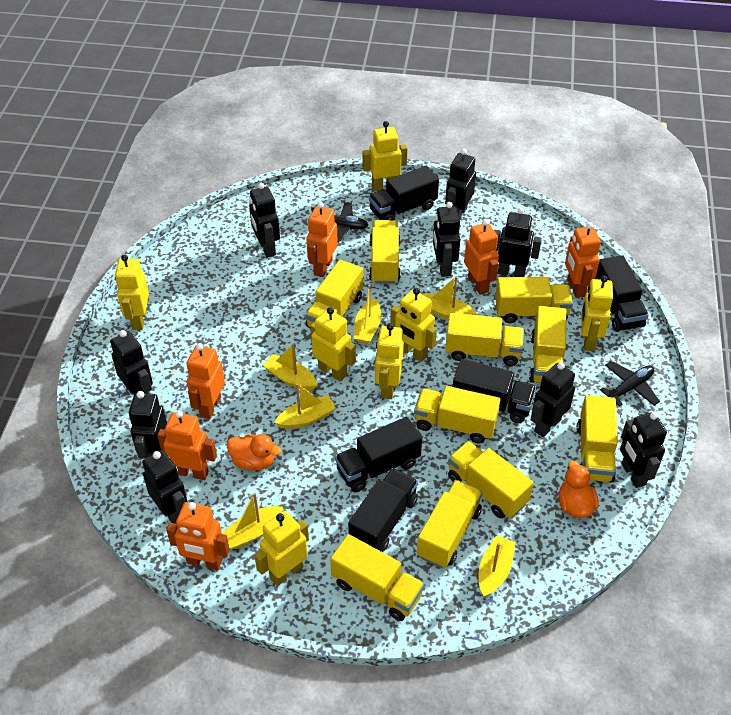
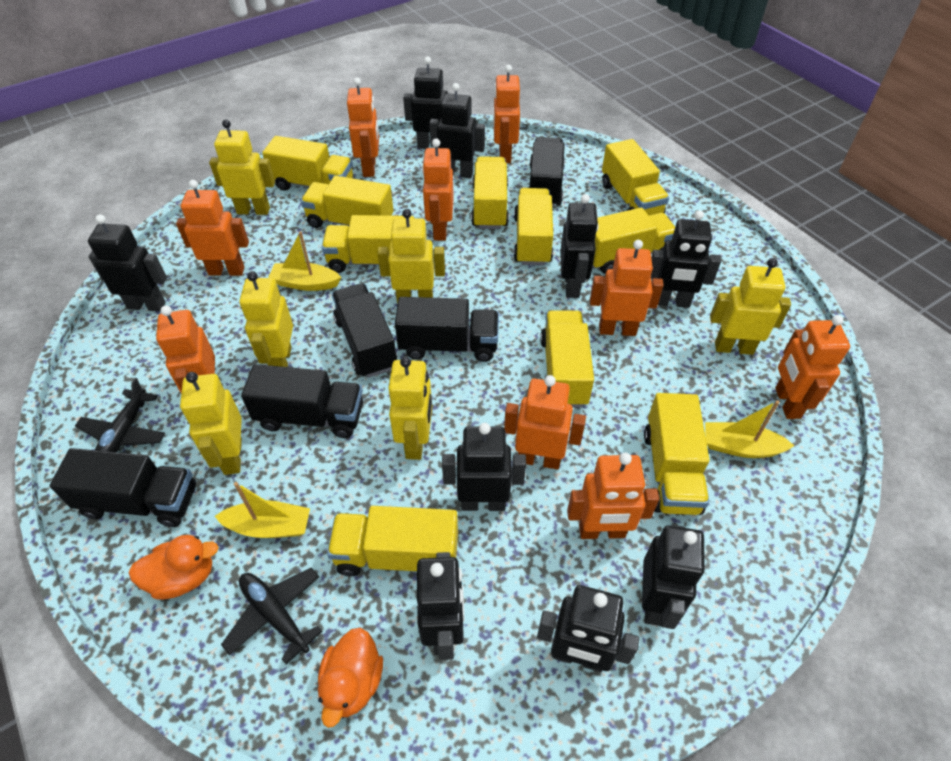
orange robot: 6 -> 9
yellow boat: 6 -> 3
yellow robot: 7 -> 6

